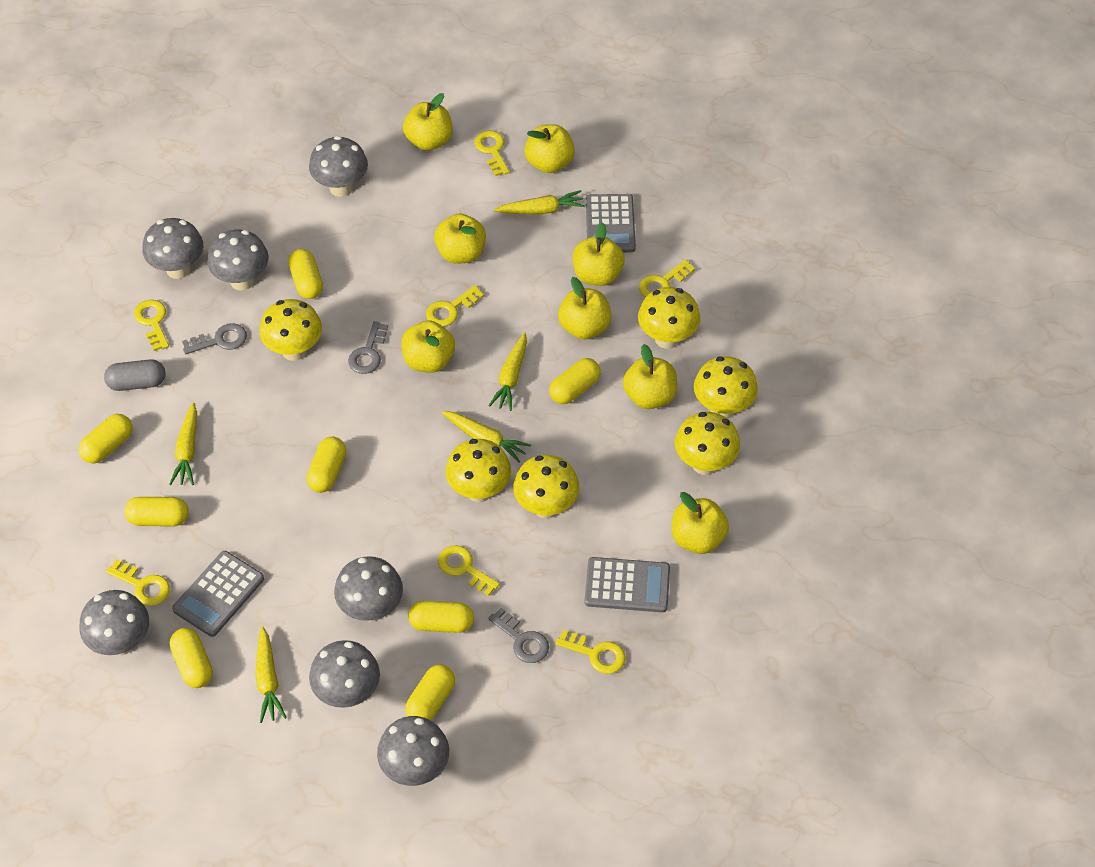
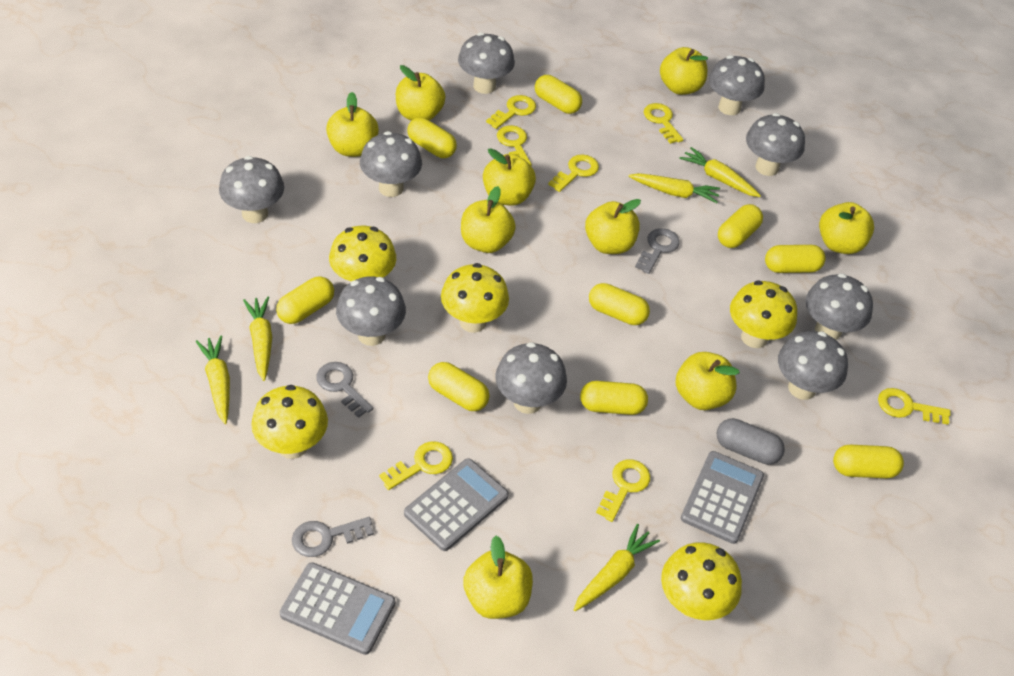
grey mushroom: 7 -> 9
yellow apple: 8 -> 9
yellow capsule: 8 -> 9
yellow mushroom: 6 -> 5

